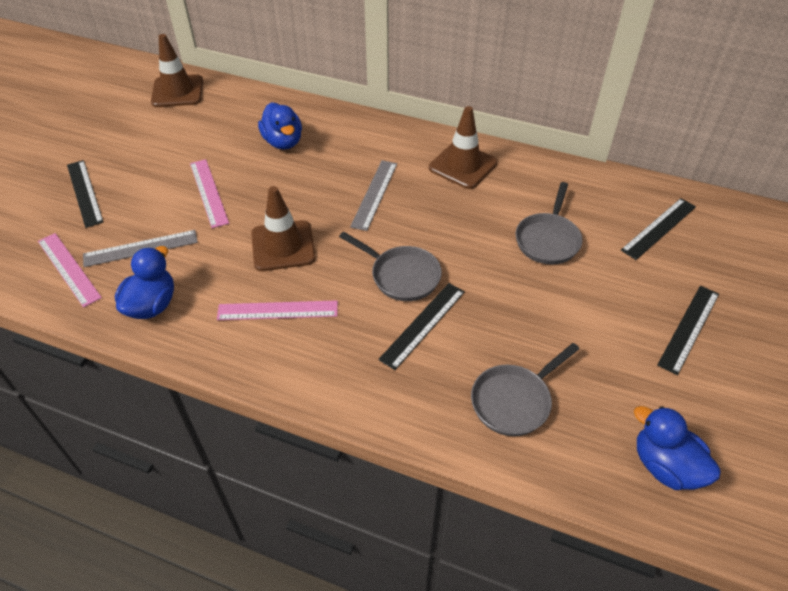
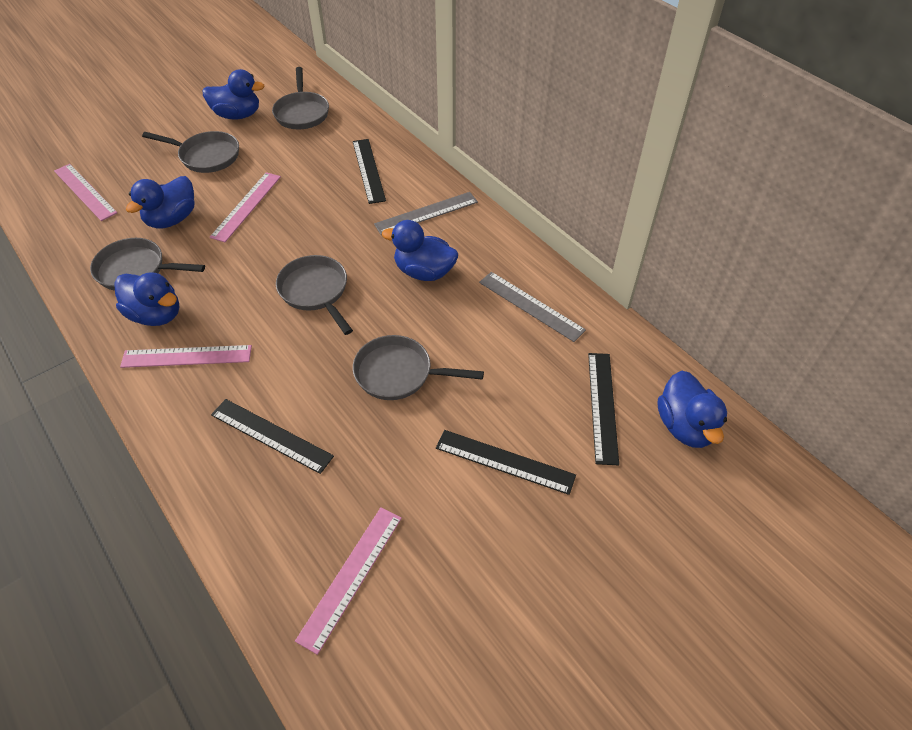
blue duck: 3 -> 5
brown traffic cone: 3 -> 0
grey pan: 3 -> 5
pink ruler: 3 -> 4

